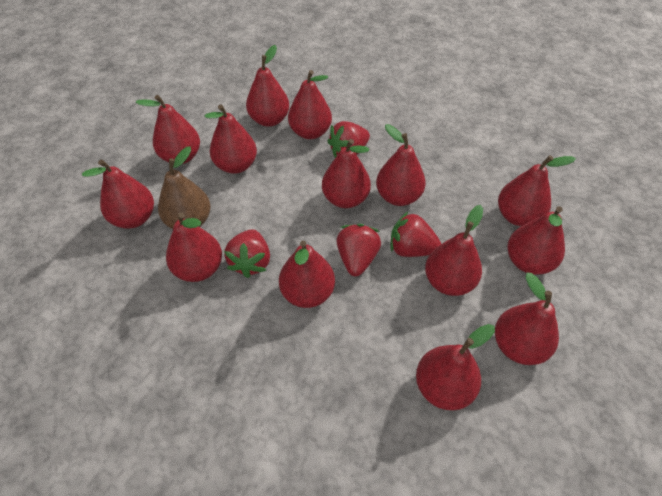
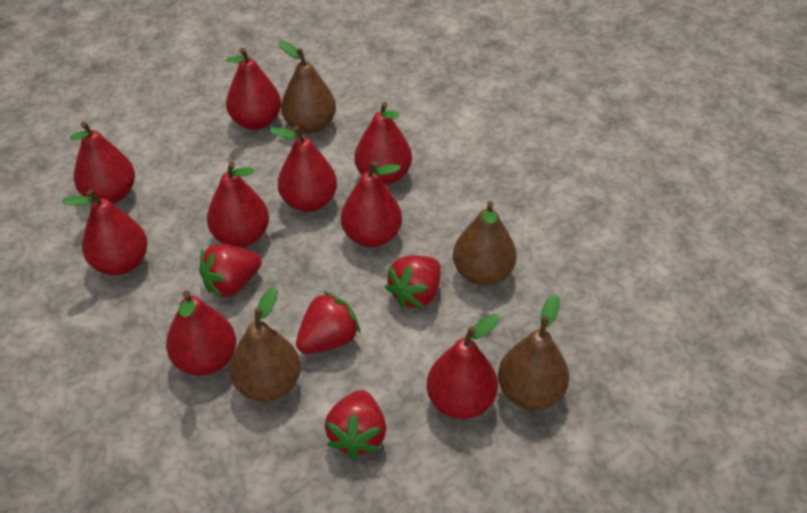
brown pear: 1 -> 4
red pear: 14 -> 9

